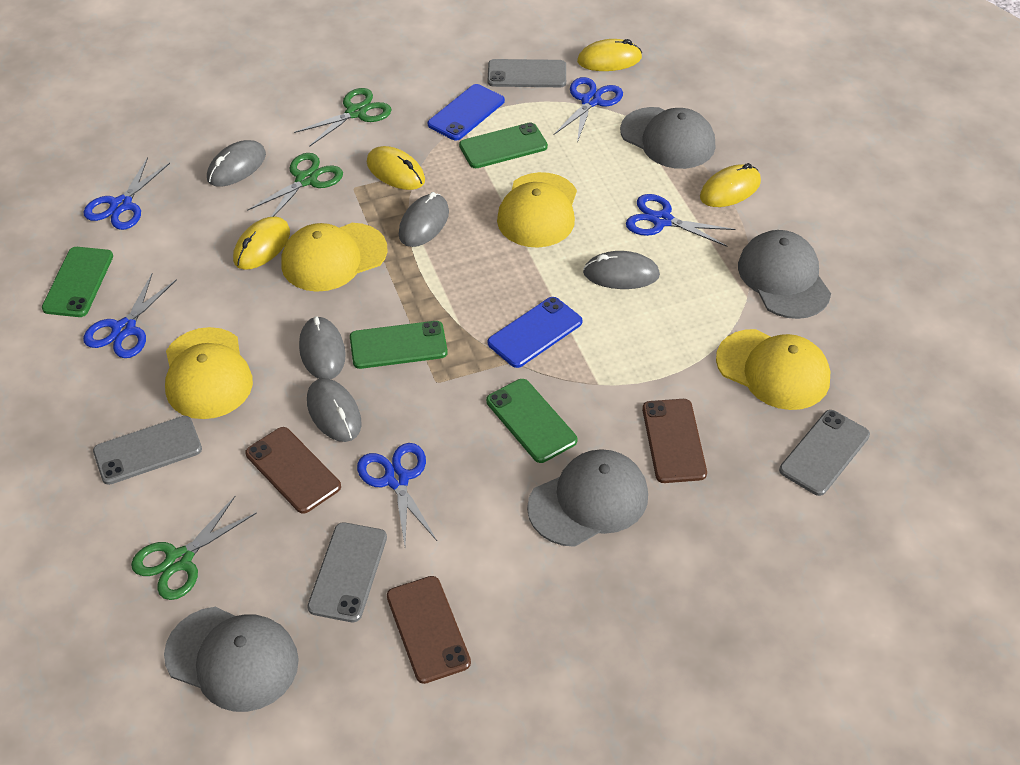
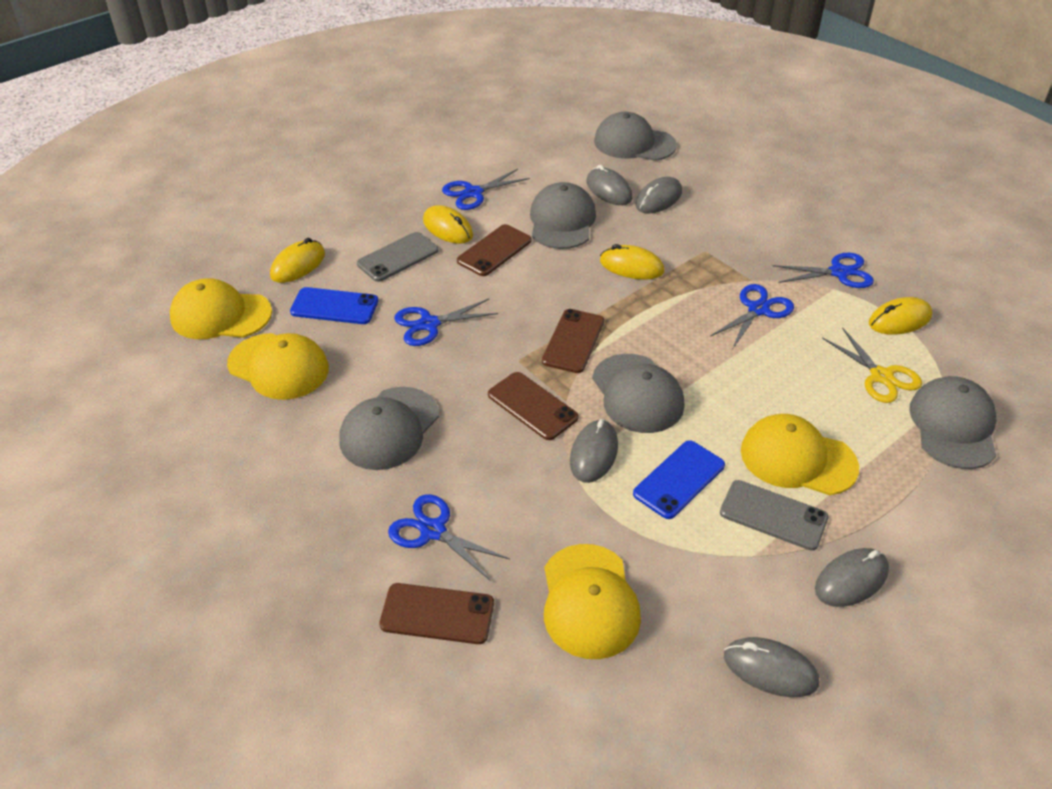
brown phone: 3 -> 4
green phone: 4 -> 0
green scissors: 3 -> 0
grey cap: 4 -> 5
grey phone: 4 -> 2
yellow scissors: 0 -> 1

